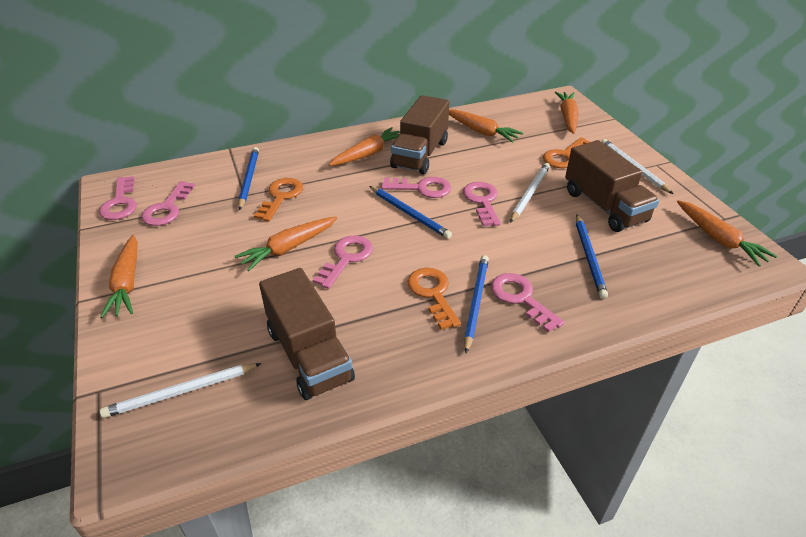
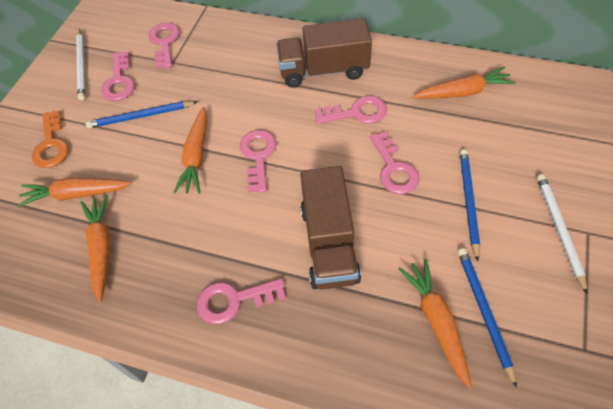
blue pencil: 4 -> 3
brown truck: 3 -> 2
orange carrot: 6 -> 5
orange key: 3 -> 1
white pencil: 3 -> 2

